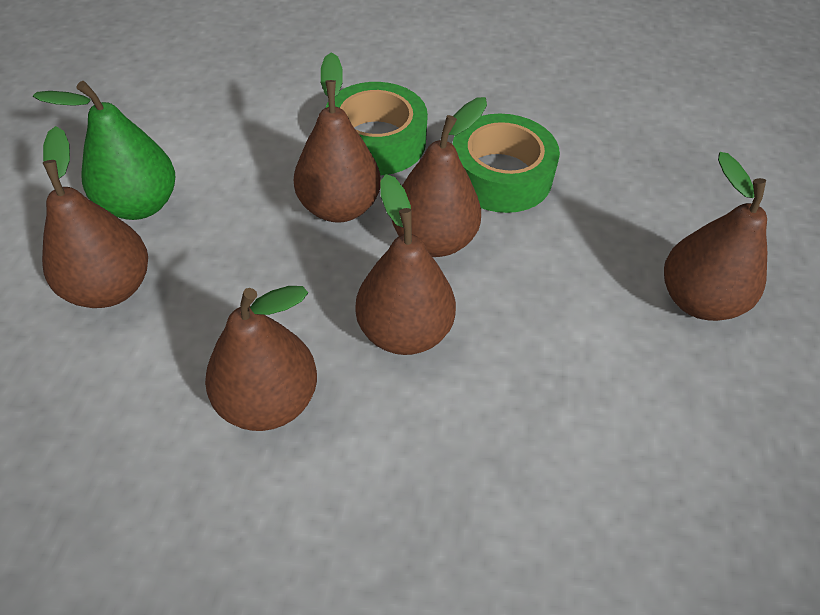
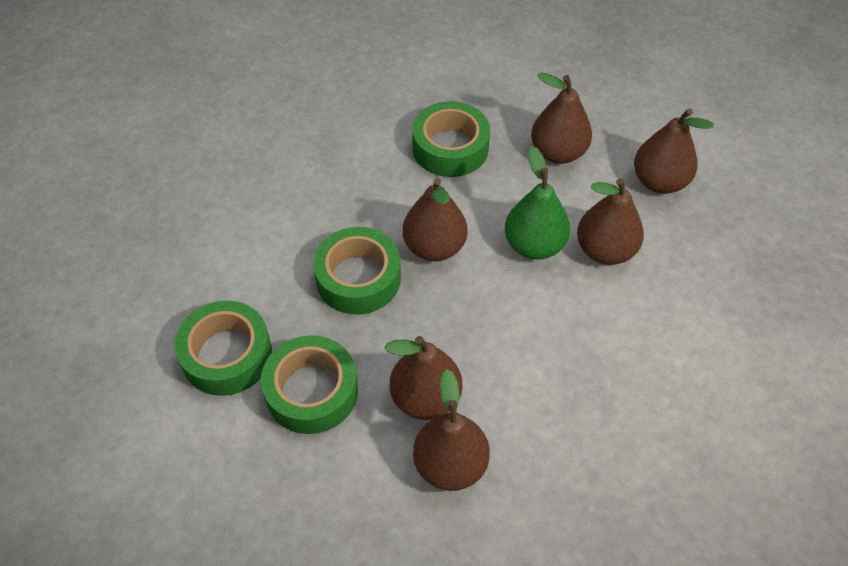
green tape: 2 -> 4

